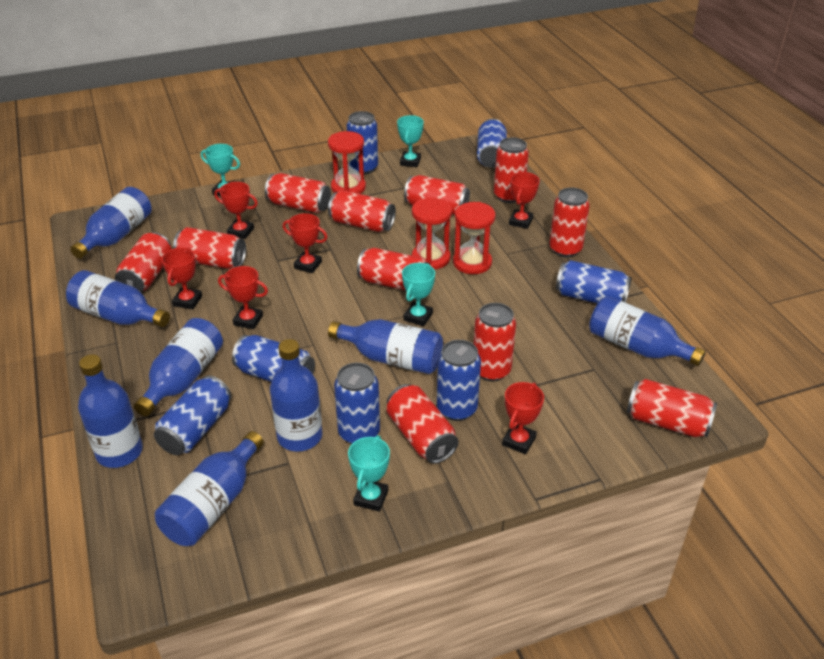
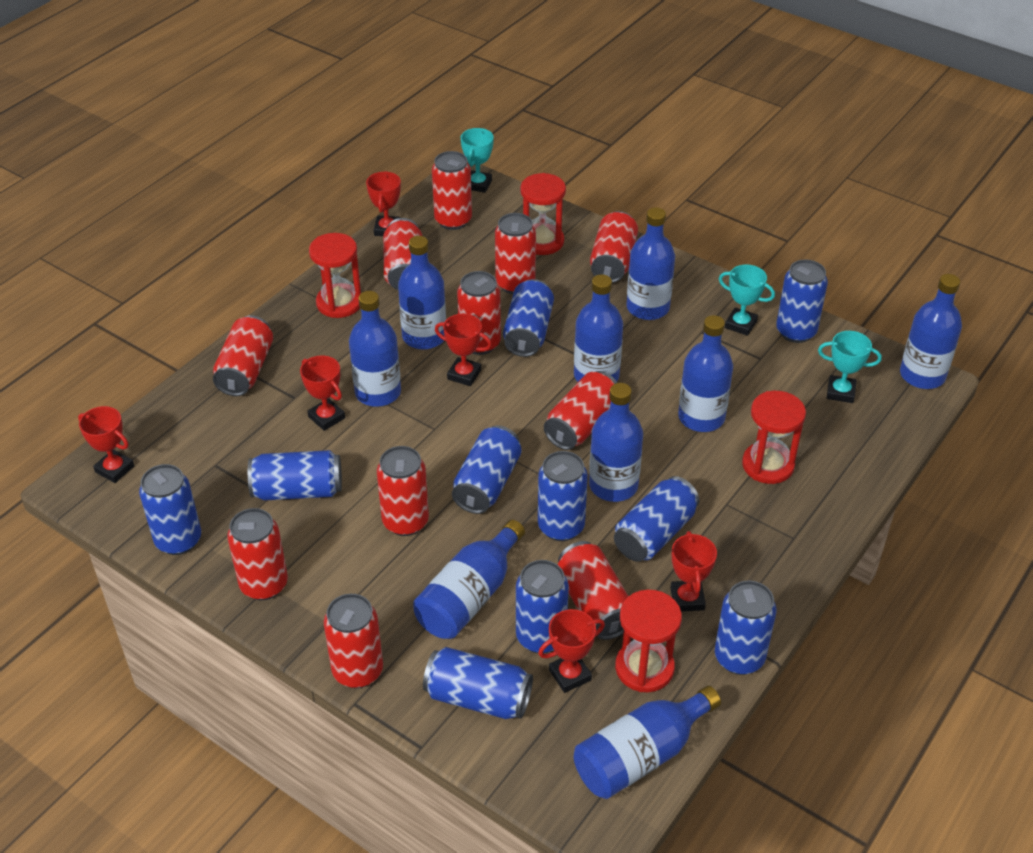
blue bottle: 8 -> 9
blue can: 7 -> 10
red hourglass: 3 -> 4
turquoise trophy: 4 -> 3

